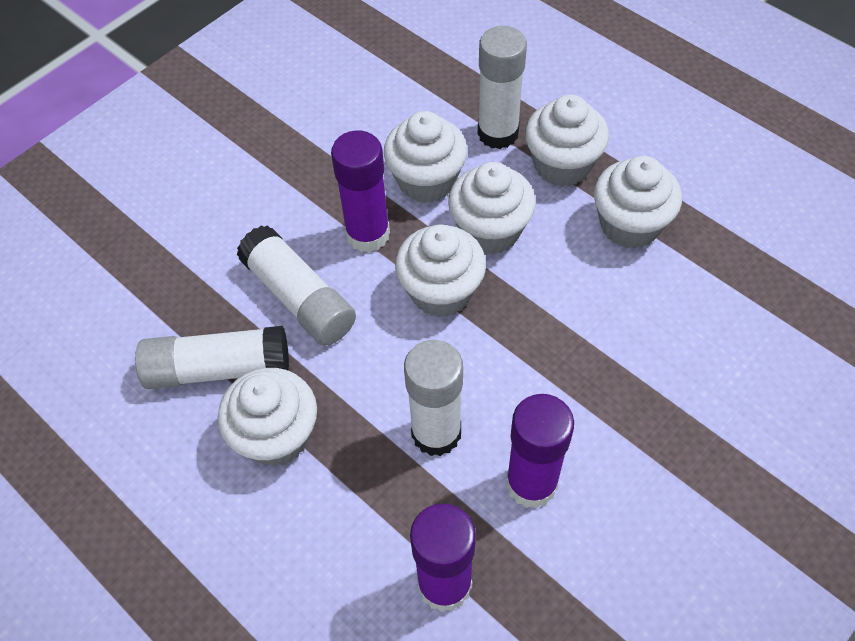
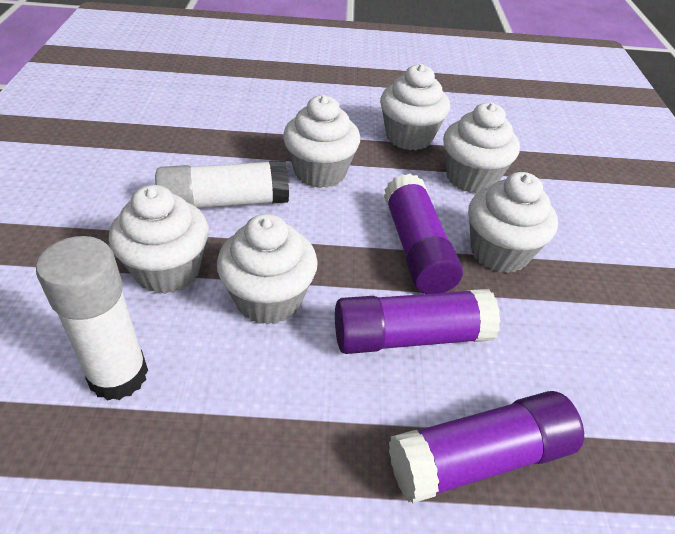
white glue stick: 4 -> 2

